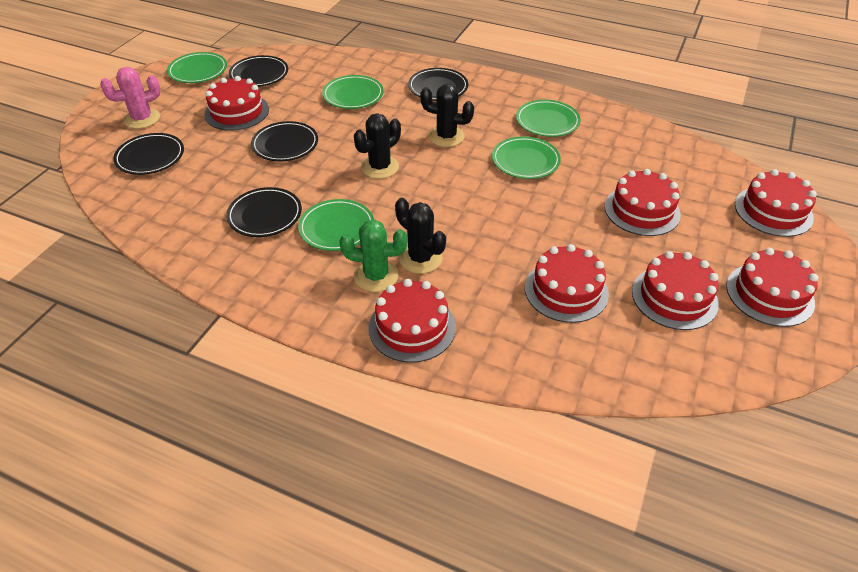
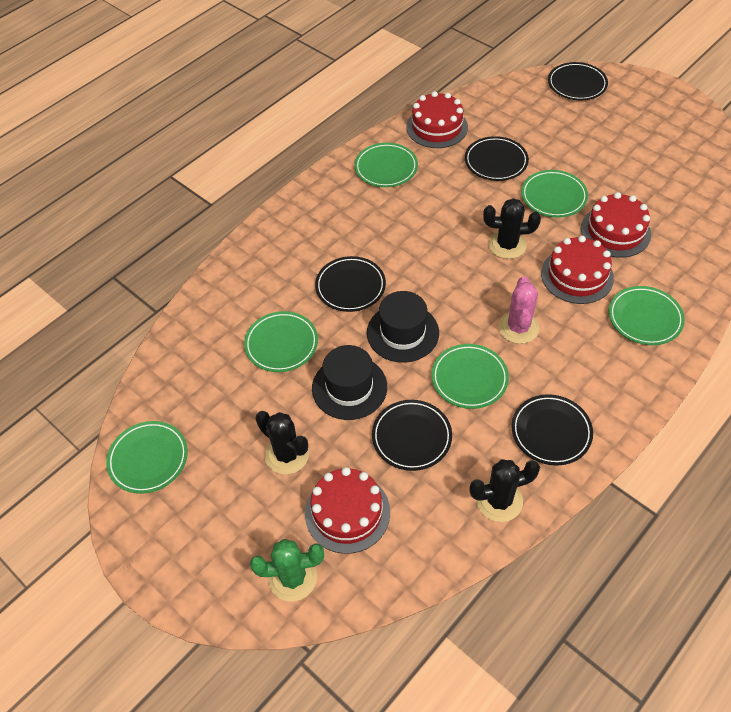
black hat: 0 -> 2
green plate: 5 -> 6
red cake: 7 -> 4

